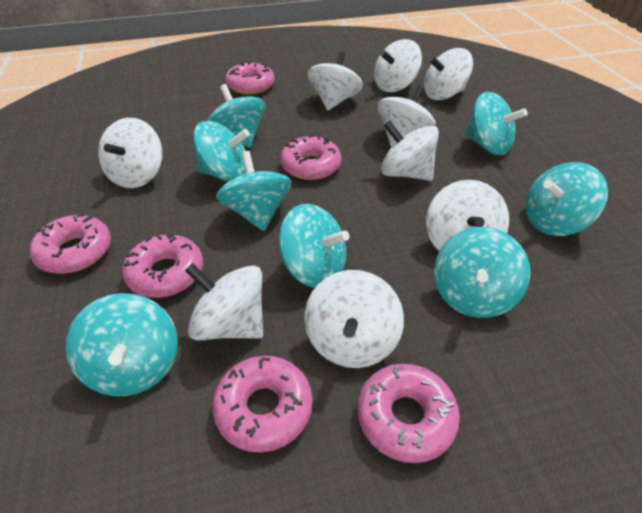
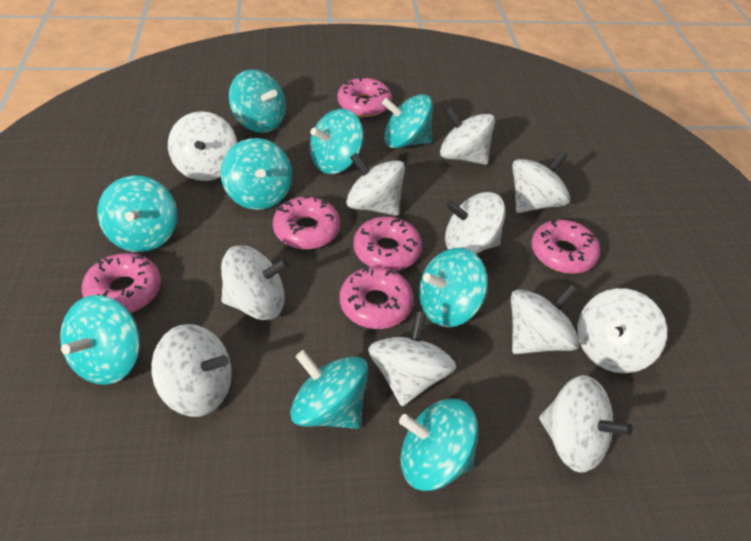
turquoise spinning top: 8 -> 9
white spinning top: 9 -> 11

